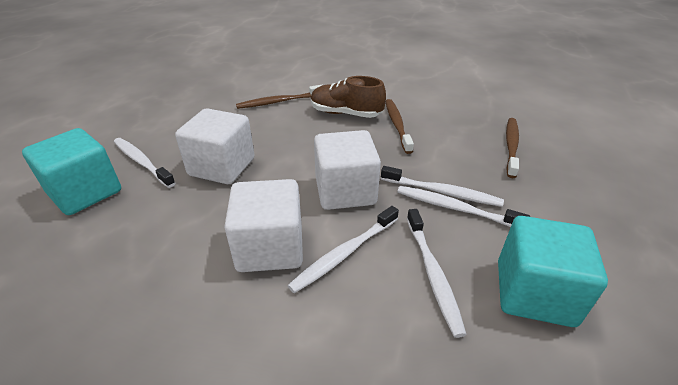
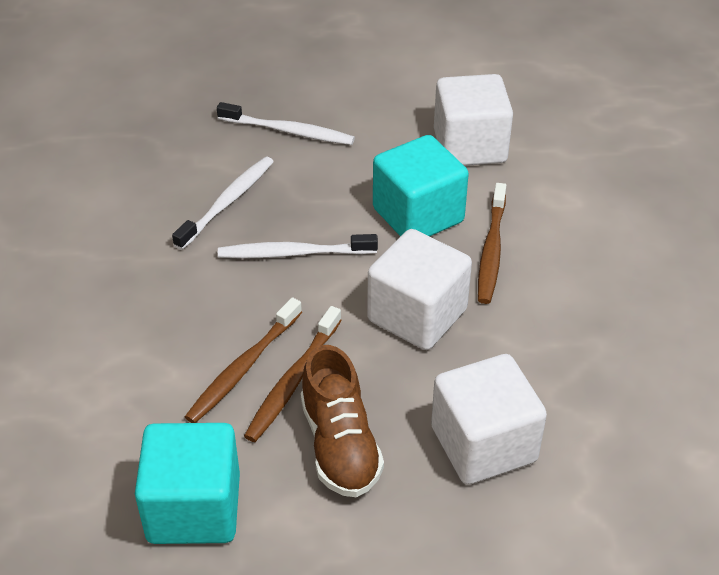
white toothbrush: 5 -> 3

